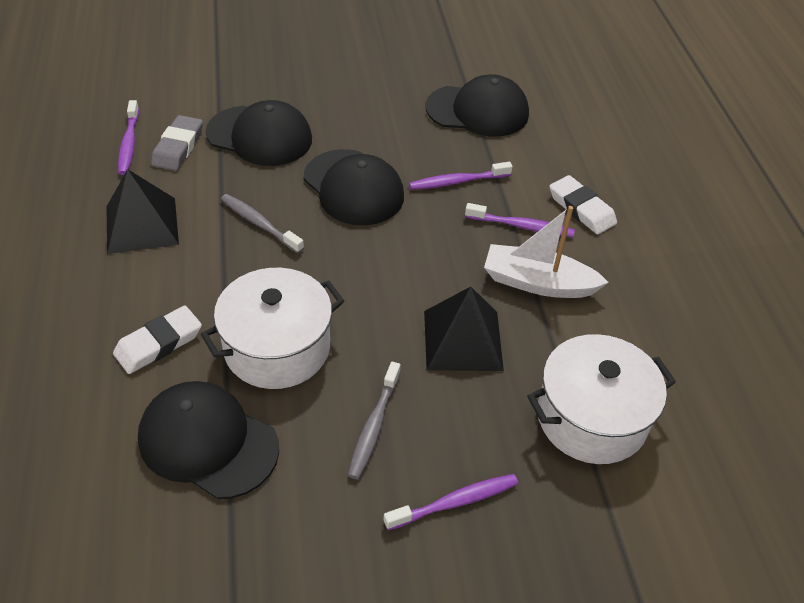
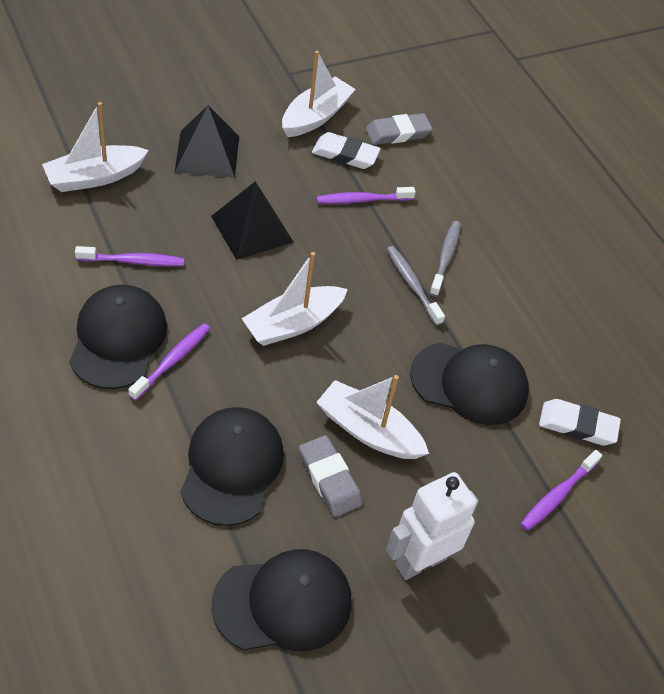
grey eraser: 1 -> 2
white boat: 1 -> 4
white pot: 2 -> 0
white robot: 0 -> 1

